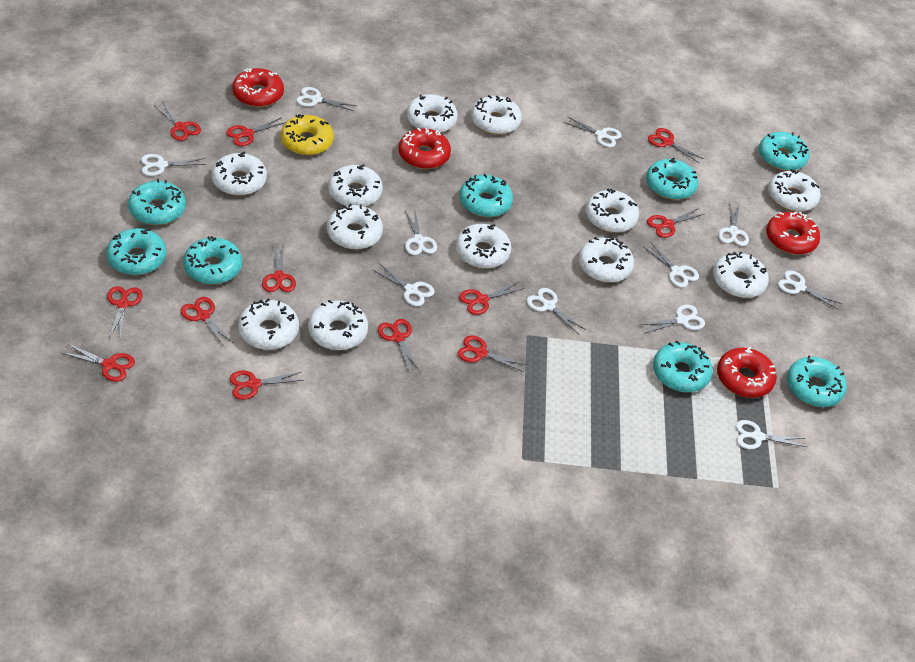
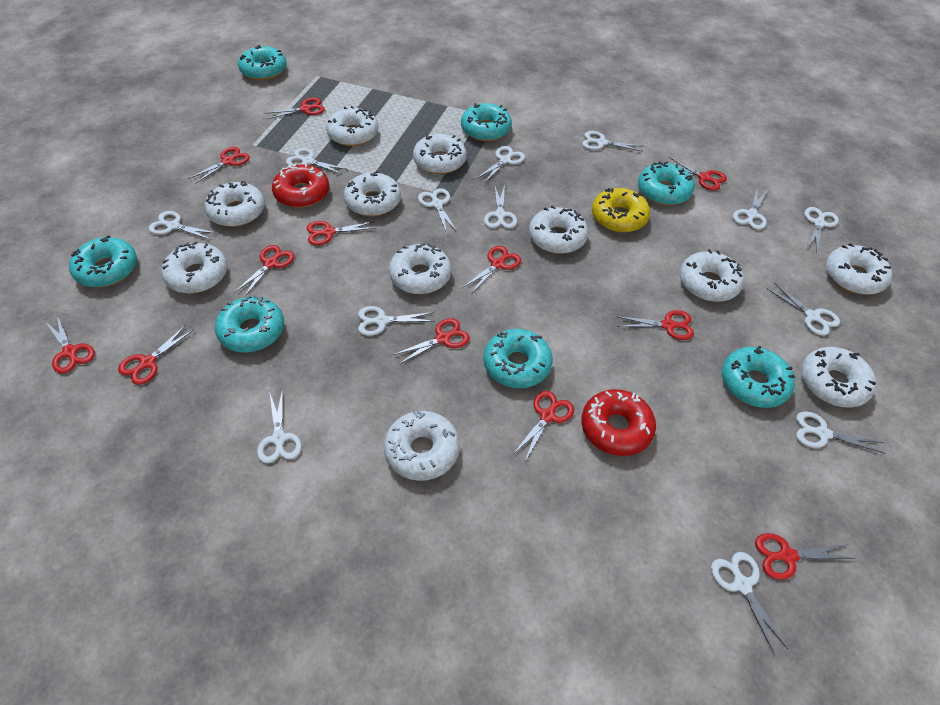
red donut: 4 -> 2
turquoise donut: 8 -> 7
white donut: 12 -> 11
white scissors: 11 -> 13

